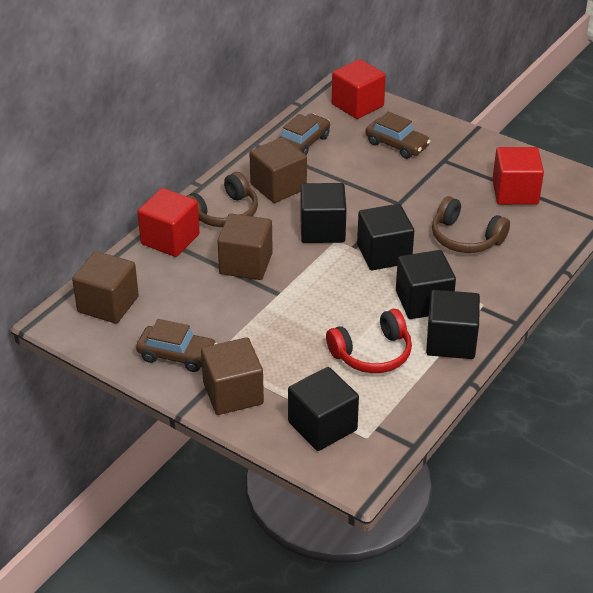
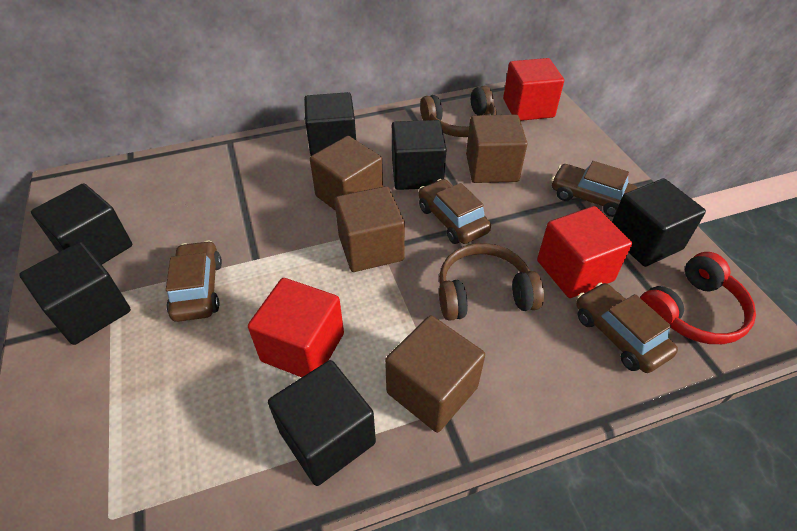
black cube: 5 -> 6
brown car: 3 -> 4

